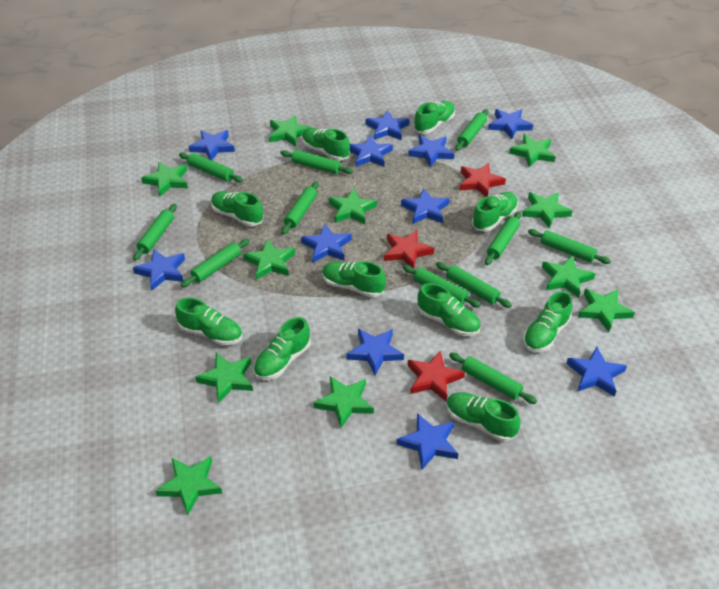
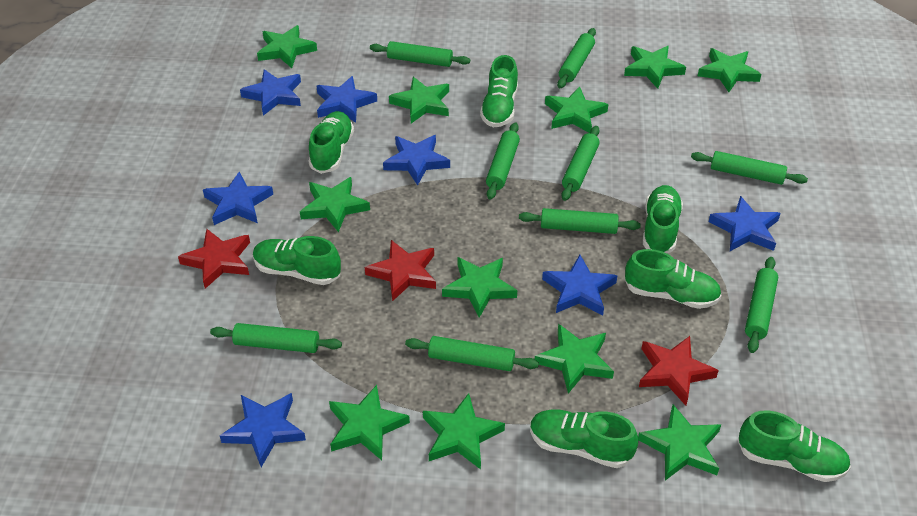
blue star: 11 -> 7
green rolling pin: 11 -> 9
green shoe: 10 -> 7

